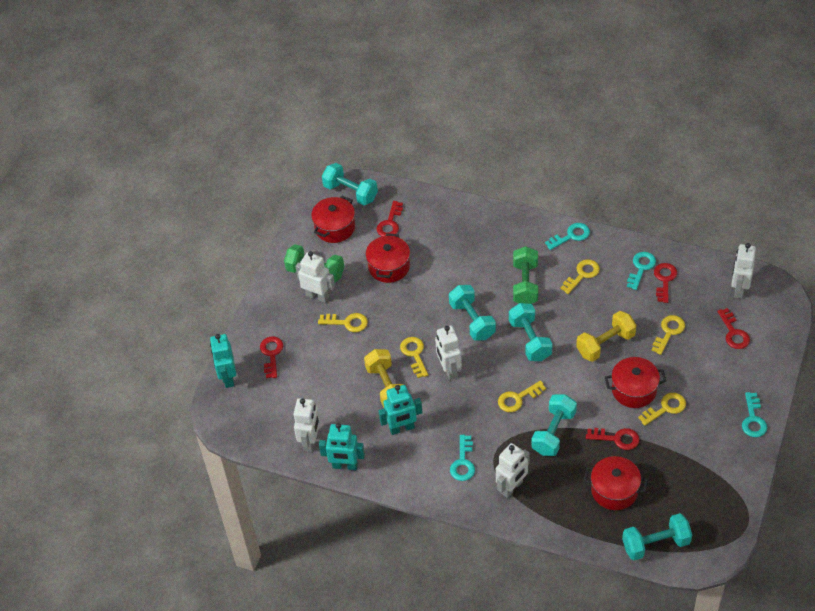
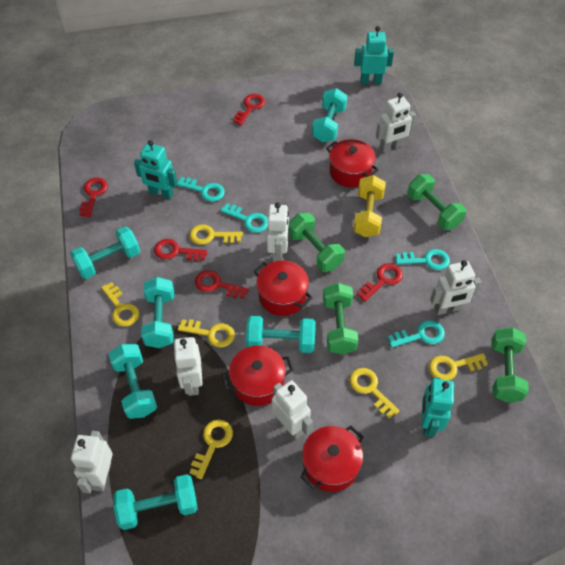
green dumbbell: 2 -> 4
turquoise dumbbell: 5 -> 6
white robot: 5 -> 6
yellow dumbbell: 2 -> 1

